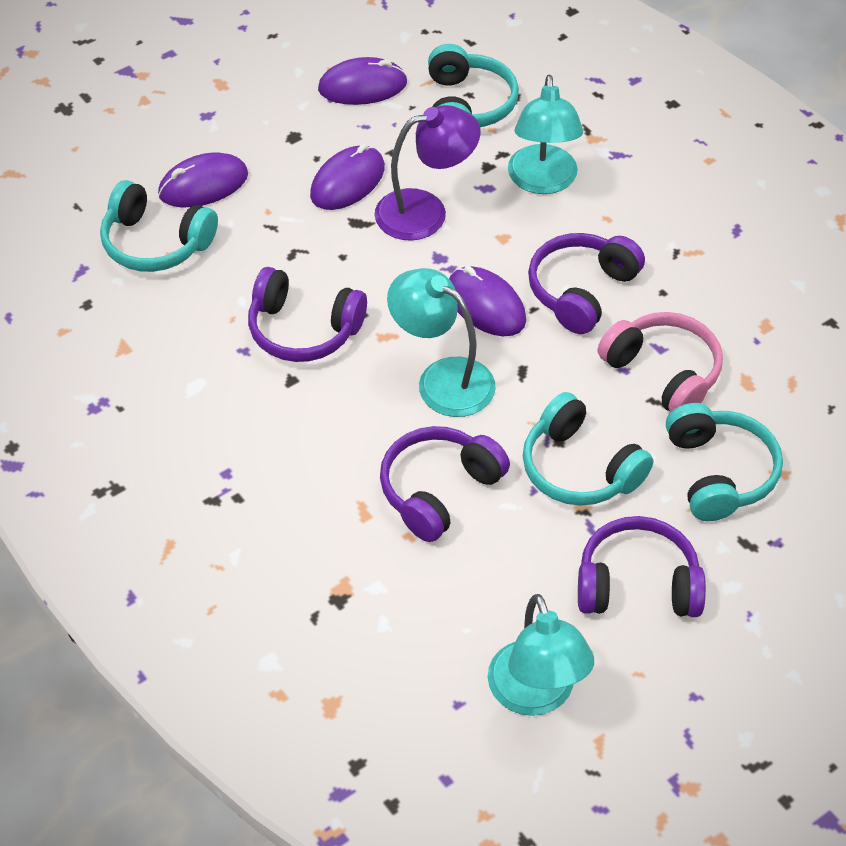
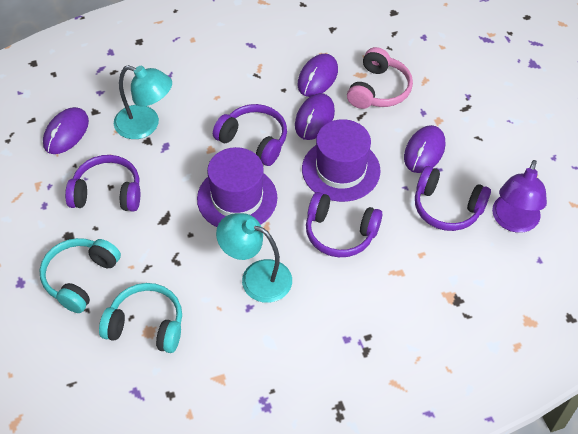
purple hat: 0 -> 2
turquoise headphones: 4 -> 2
turquoise lamp: 3 -> 2

